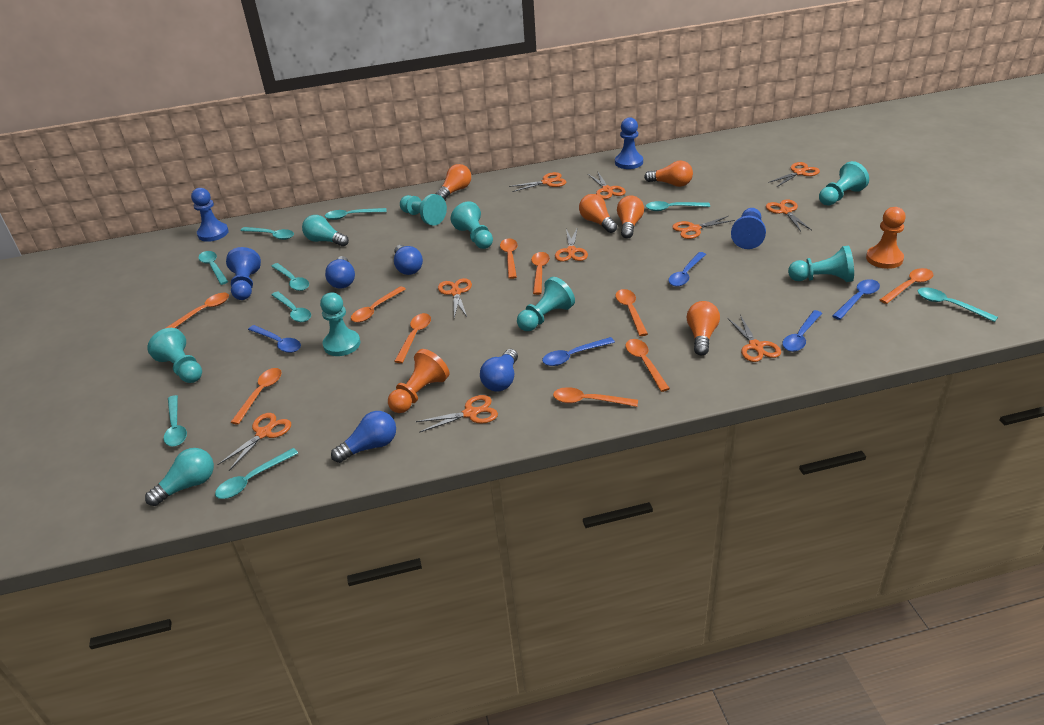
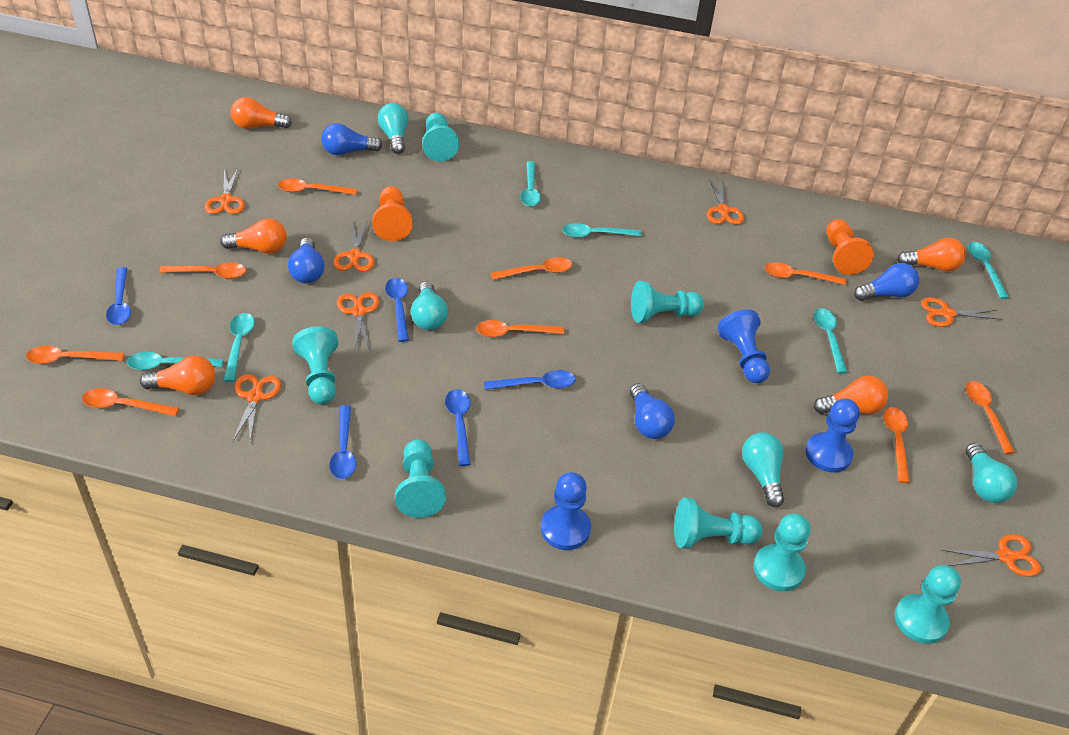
blue pawn: 4 -> 3
orange scissors: 10 -> 7
orange spoon: 10 -> 9
turquoise light bulb: 2 -> 4
turquoise spoon: 9 -> 6

